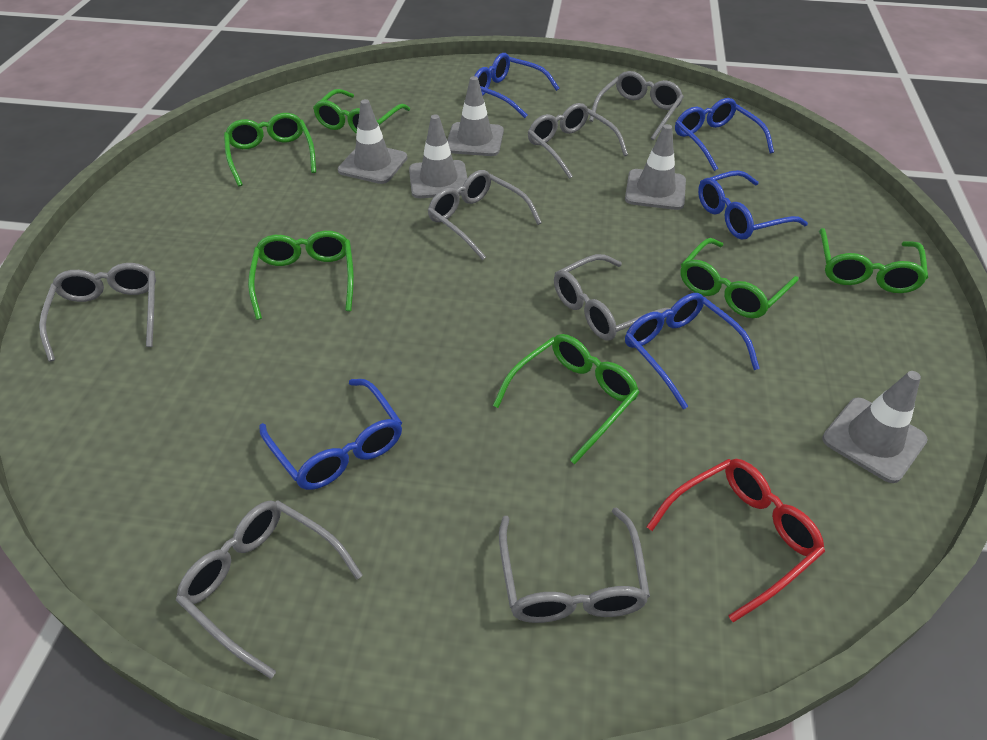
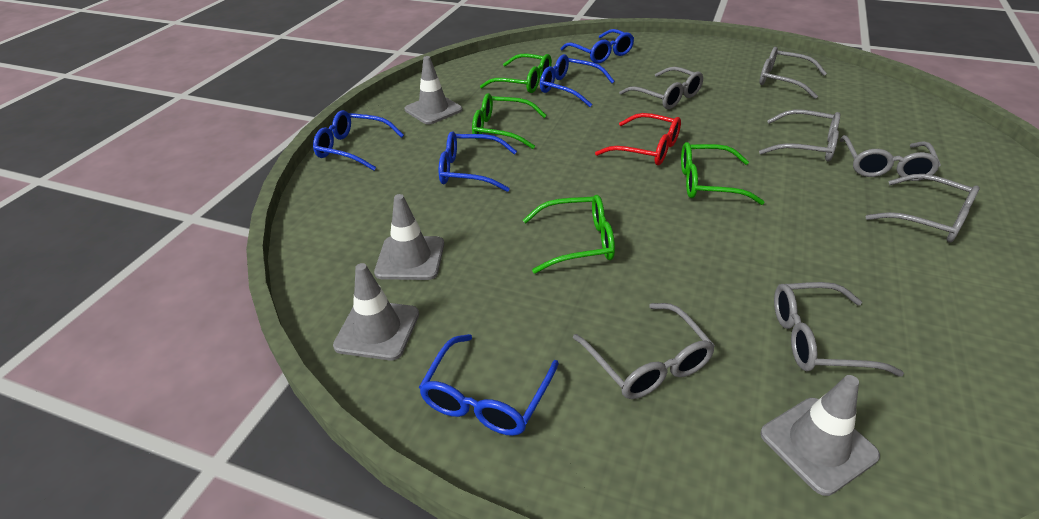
green glasses: 6 -> 4
grey traffic cone: 5 -> 4

